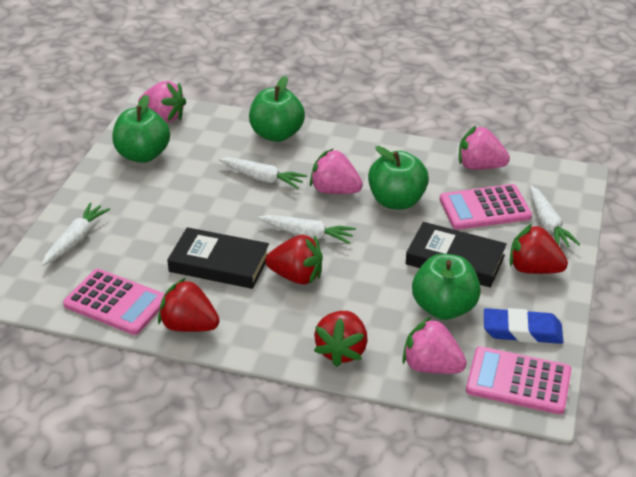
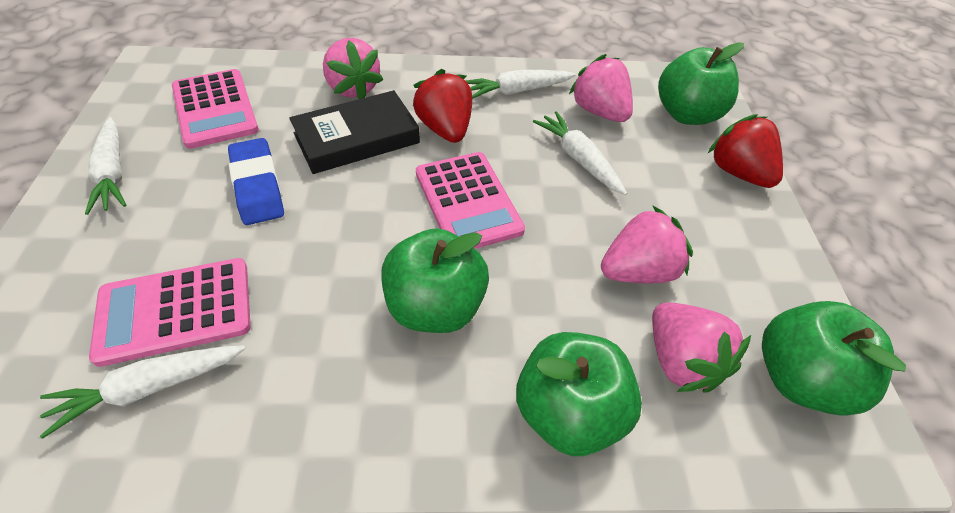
black book: 2 -> 1
red strawberry: 4 -> 2

